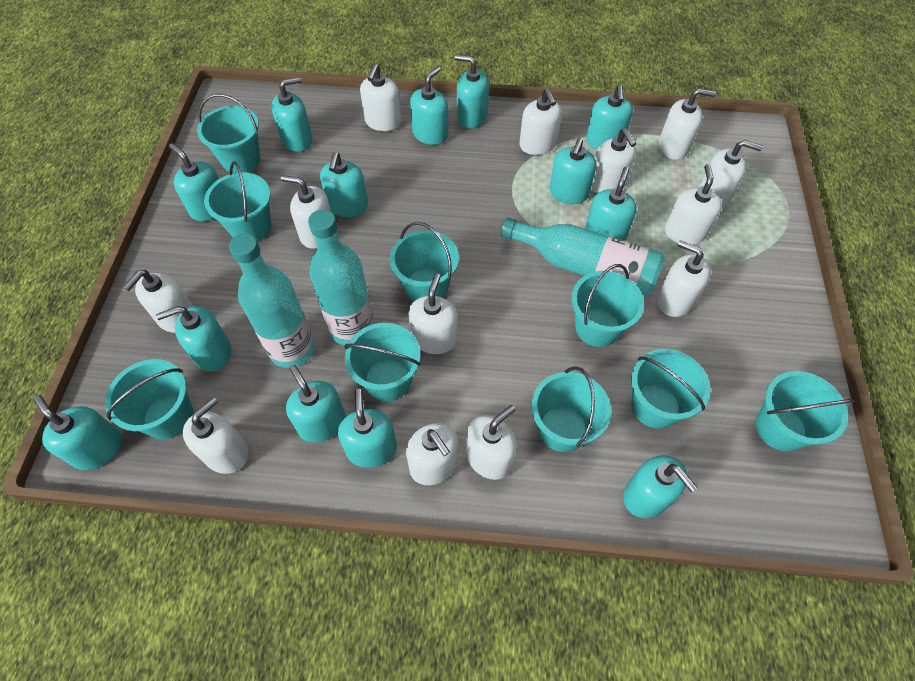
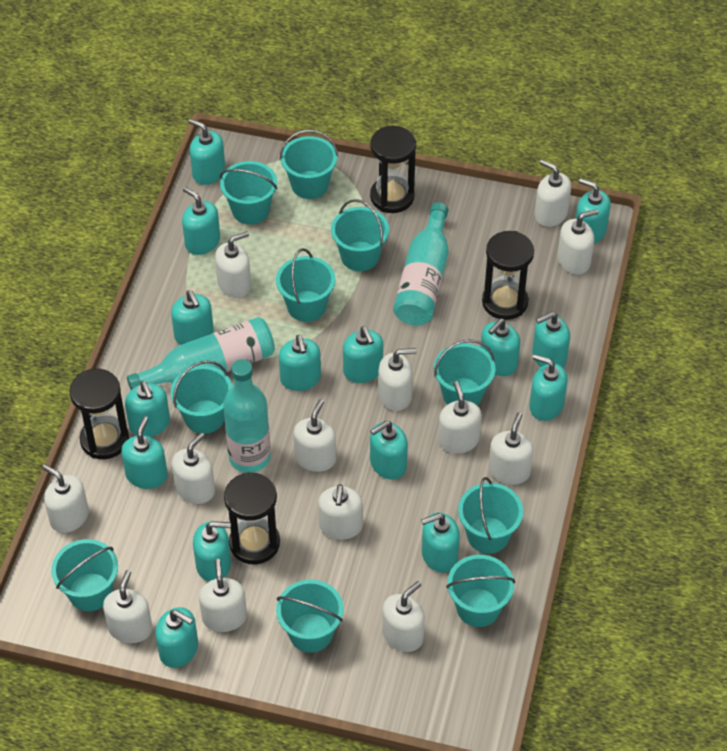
black hourglass: 0 -> 4
turquoise bucket: 9 -> 10
turquoise soap dispenser: 13 -> 15

